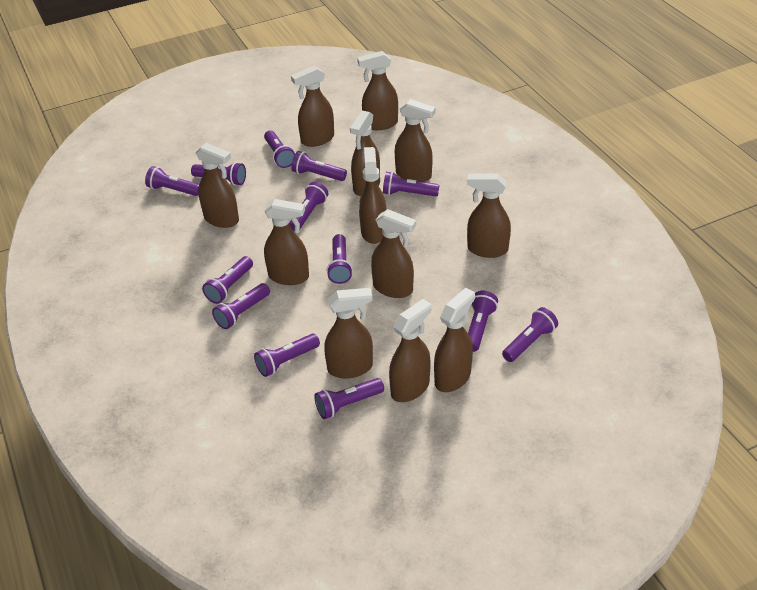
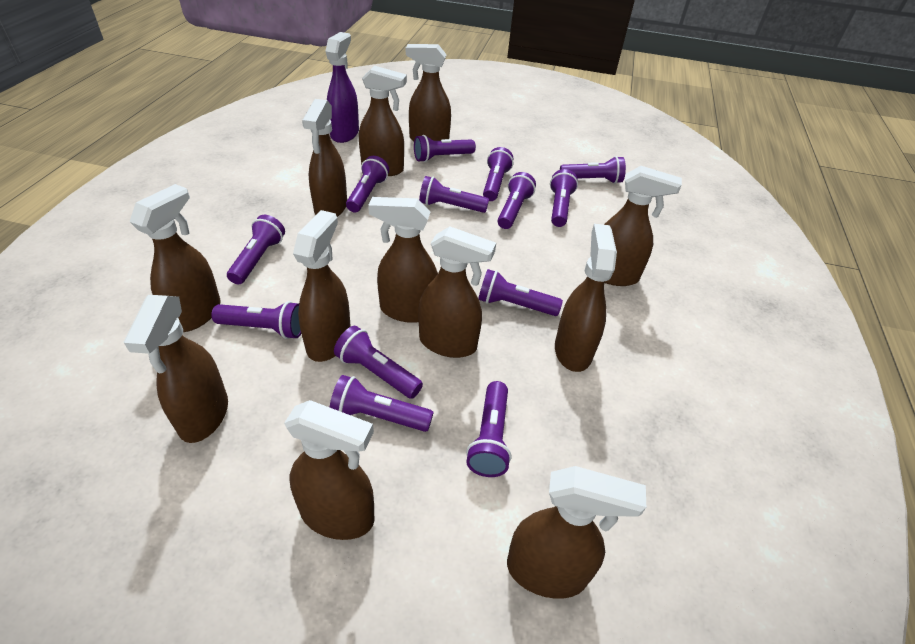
purple spray bottle: 0 -> 1

